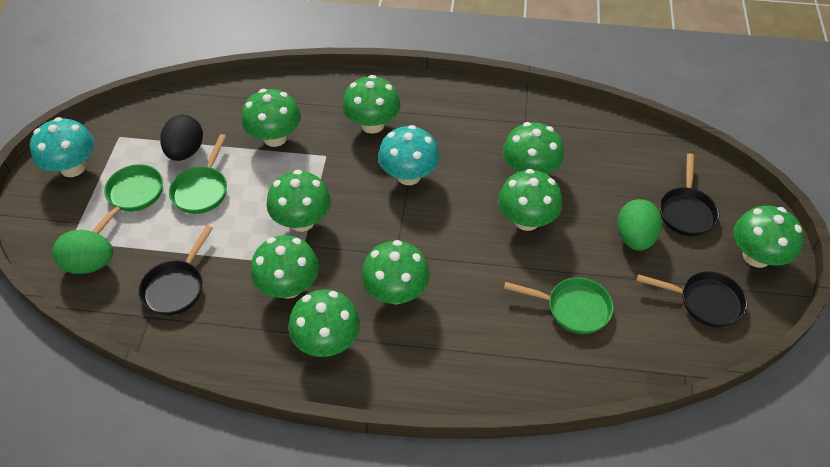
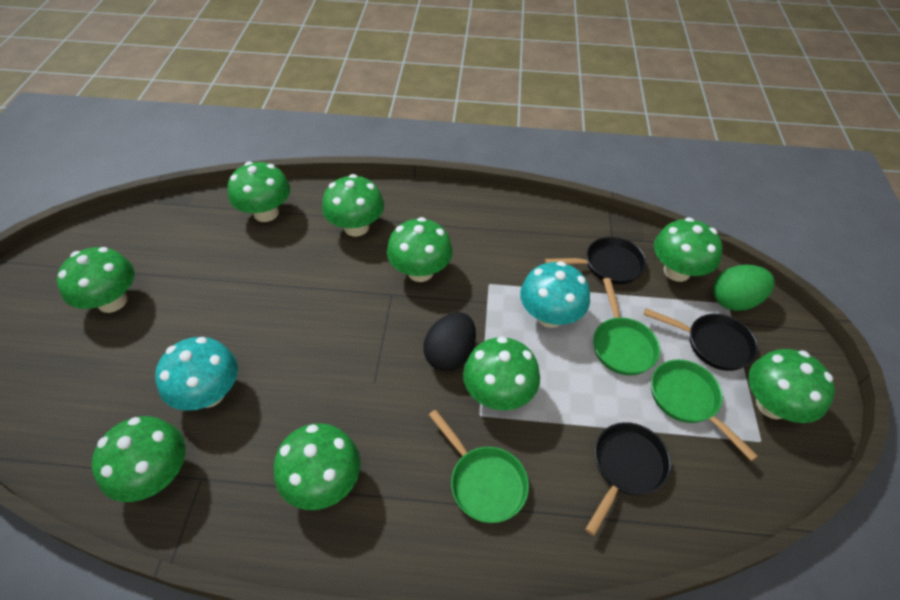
green egg: 2 -> 1

